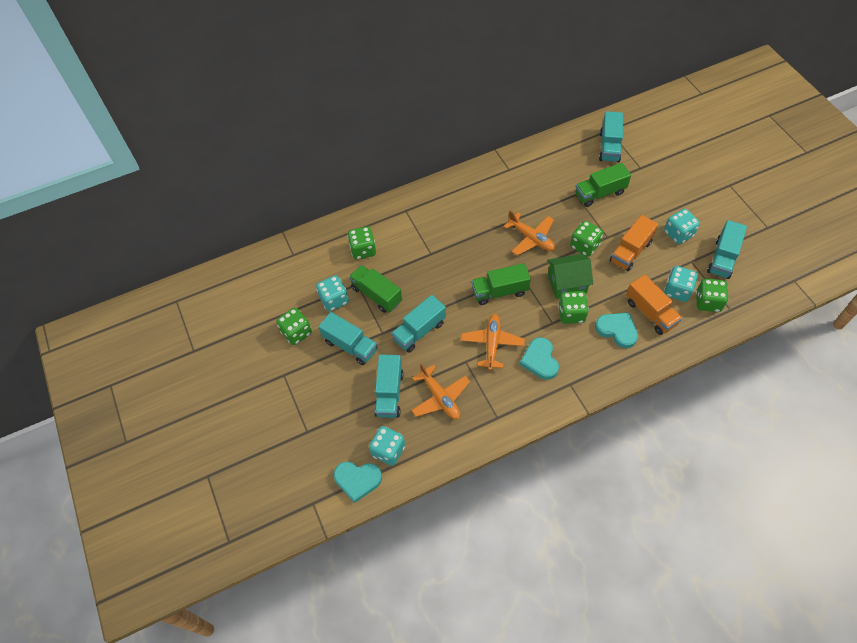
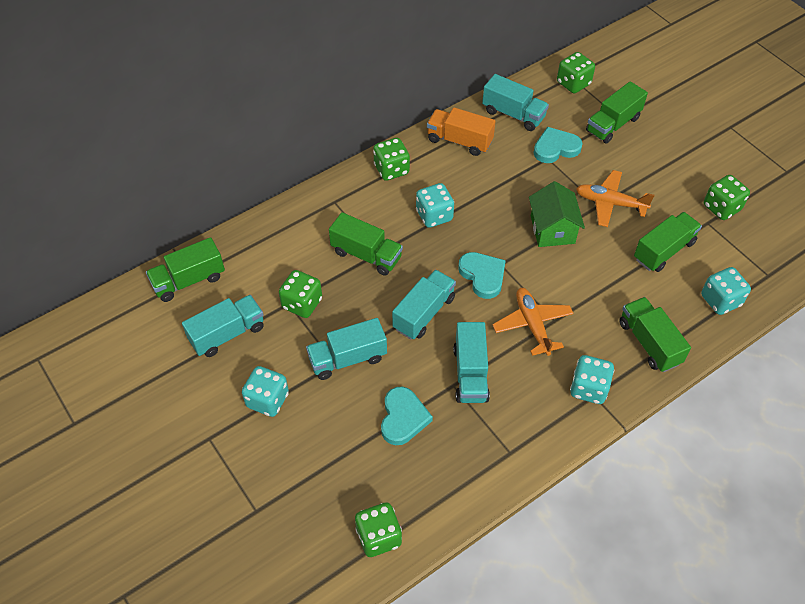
green truck: 3 -> 5
orange plane: 3 -> 2
orange truck: 2 -> 1

